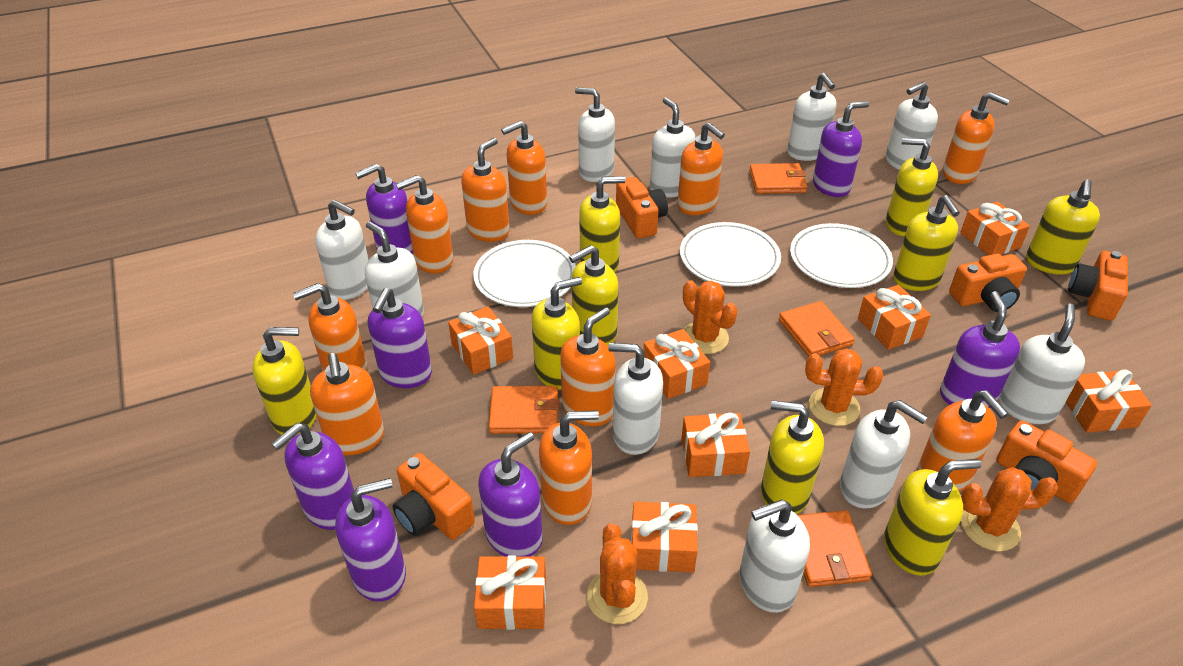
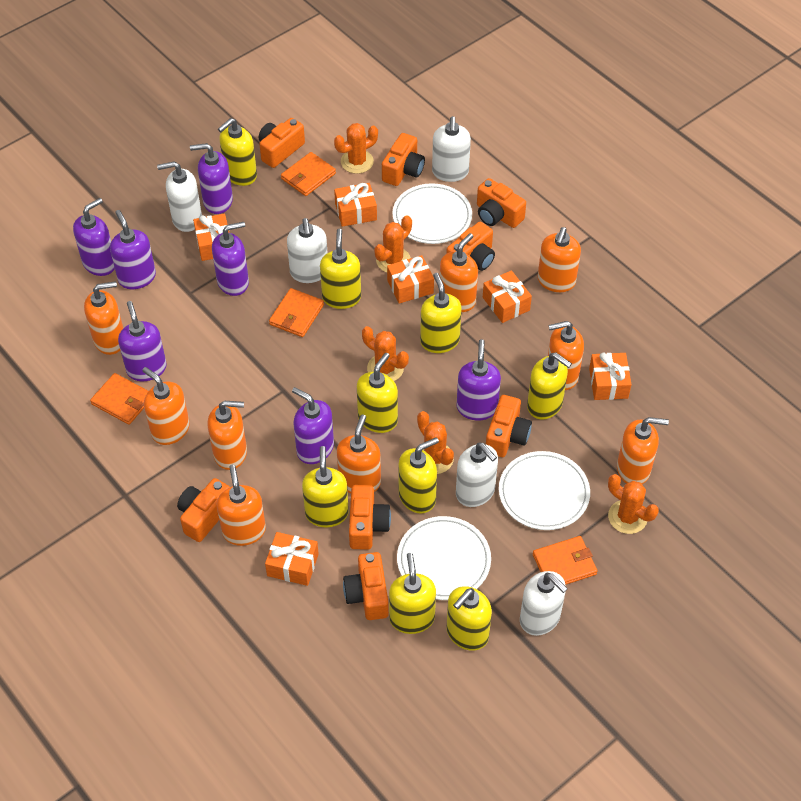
orange cactus: 4 -> 5
orange camera: 5 -> 8
orange gift: 8 -> 6
orange soap dispenser: 10 -> 9
white soap dispenser: 10 -> 5

